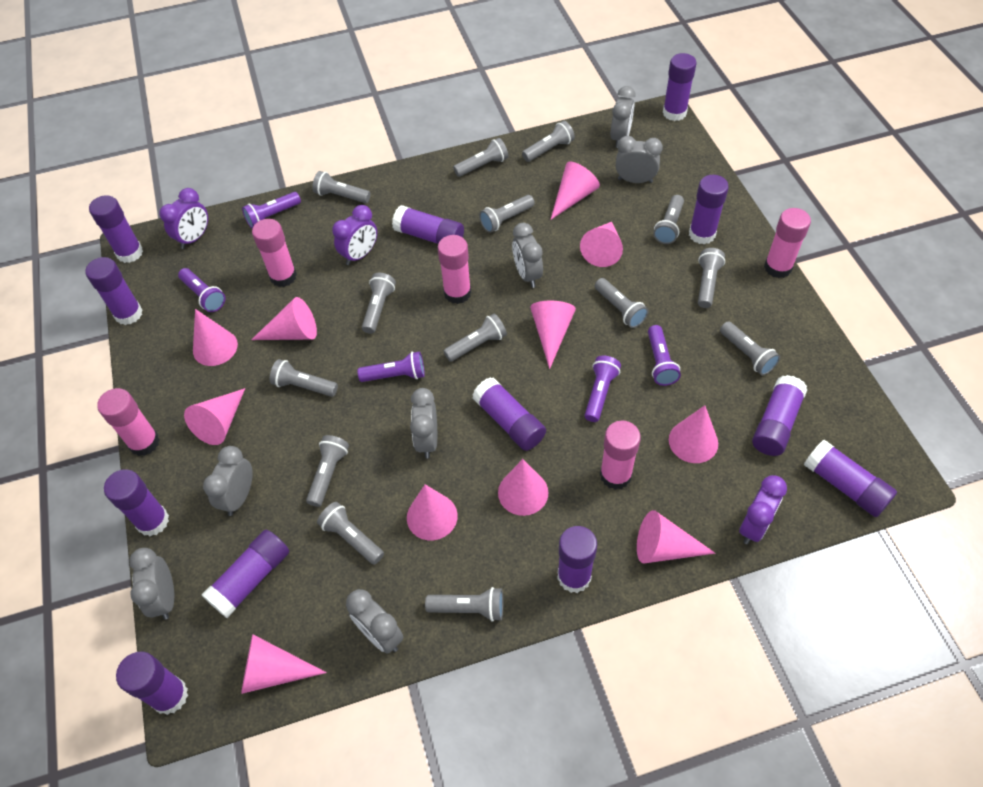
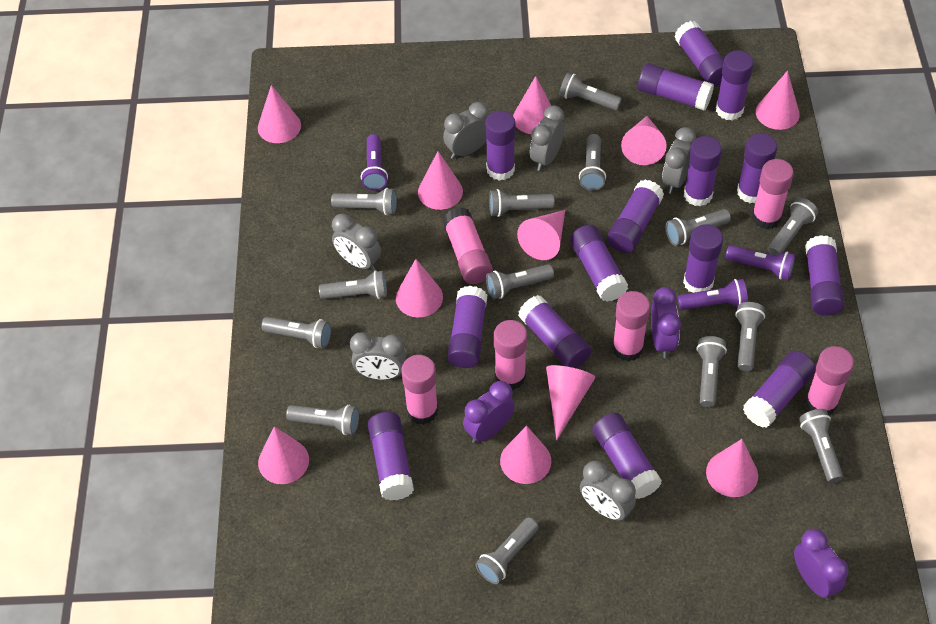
grey clock: 7 -> 6
pink glue stick: 5 -> 6
purple flashlight: 5 -> 3
purple glue stick: 12 -> 15

